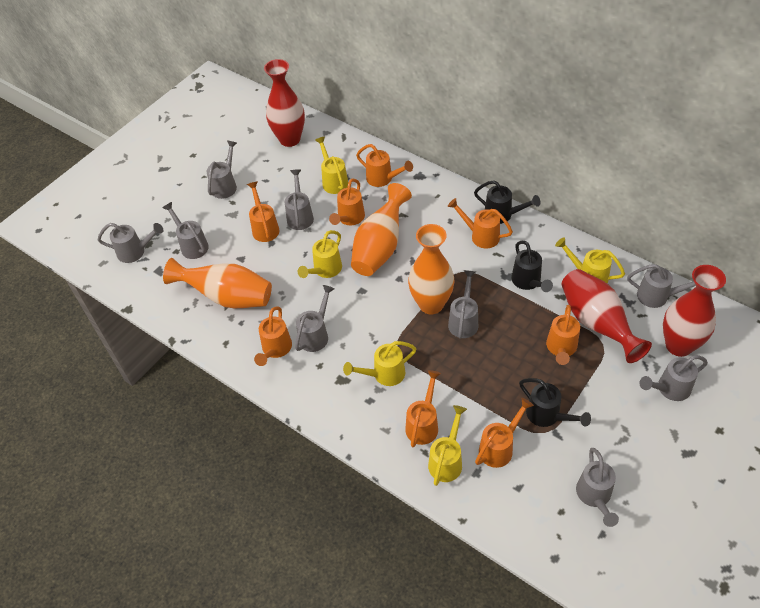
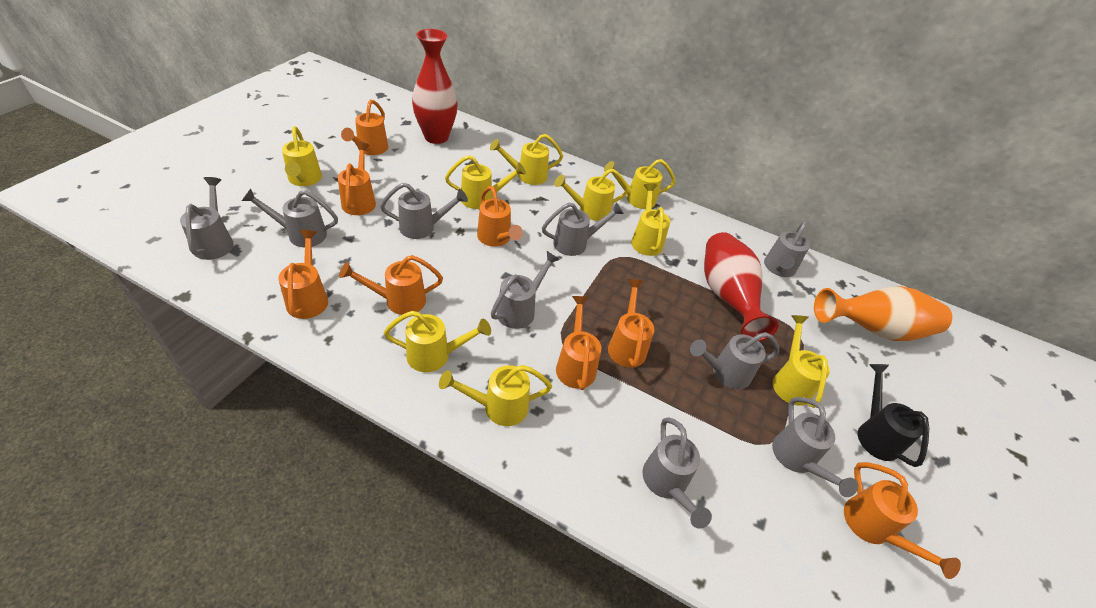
black watering can: 3 -> 1
orange vase: 3 -> 1
red vase: 3 -> 2
yellow watering can: 5 -> 9

